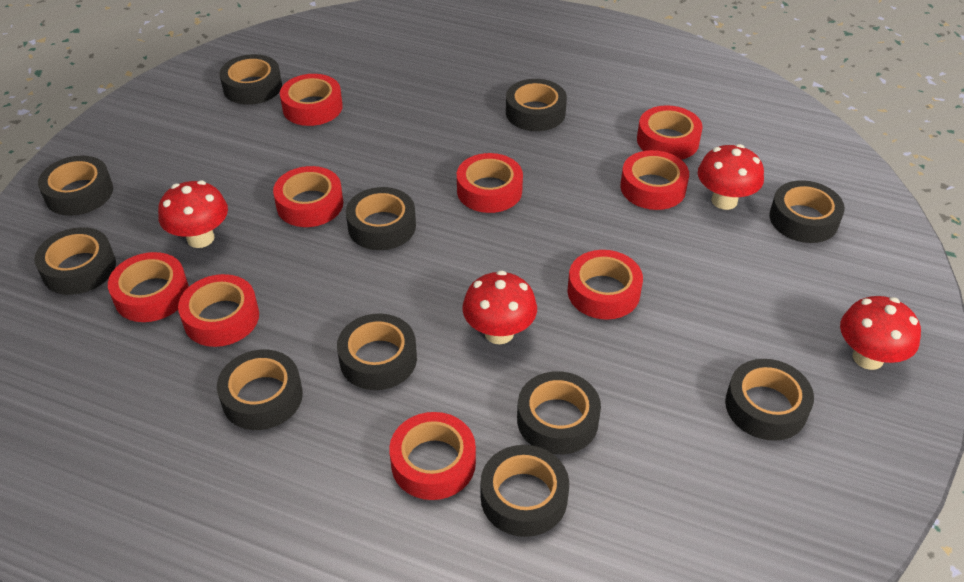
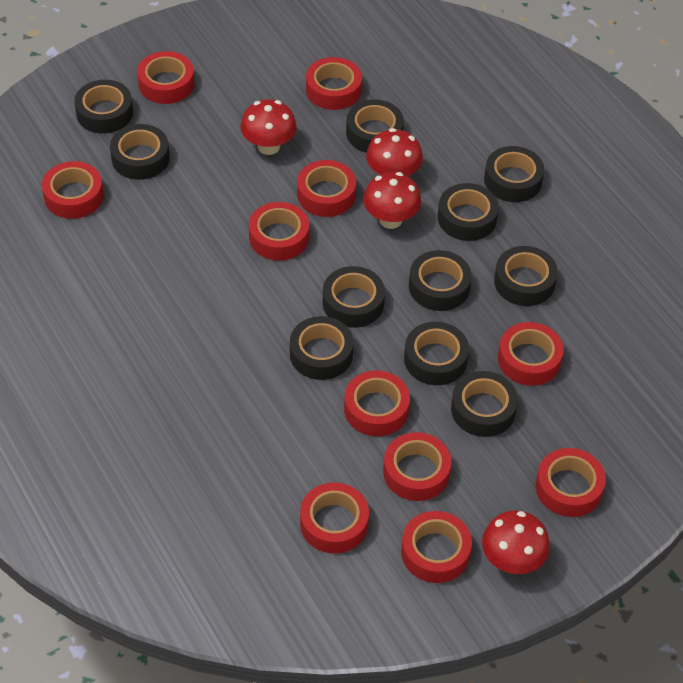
red tape: 9 -> 11

